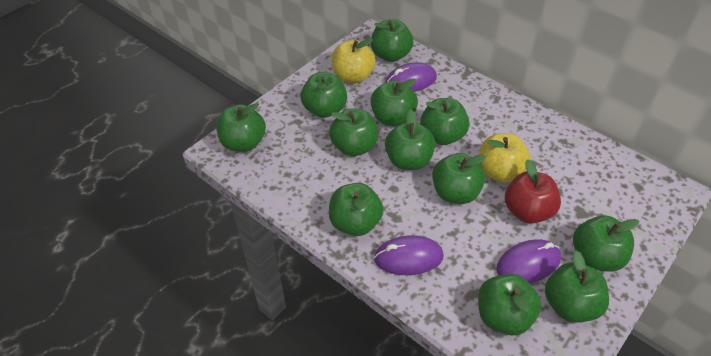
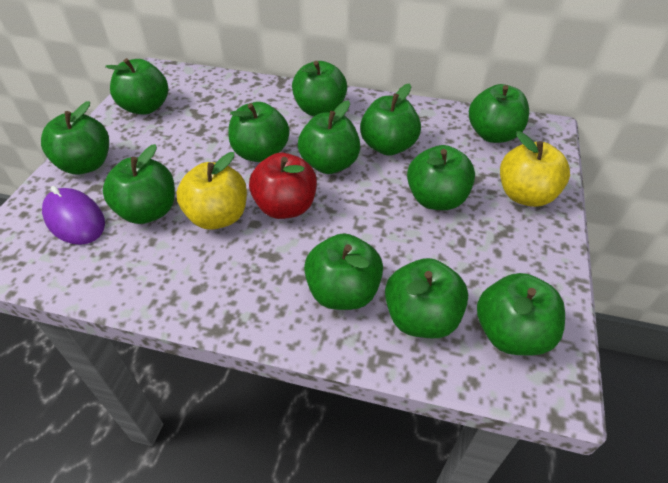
purple mouse: 3 -> 1

